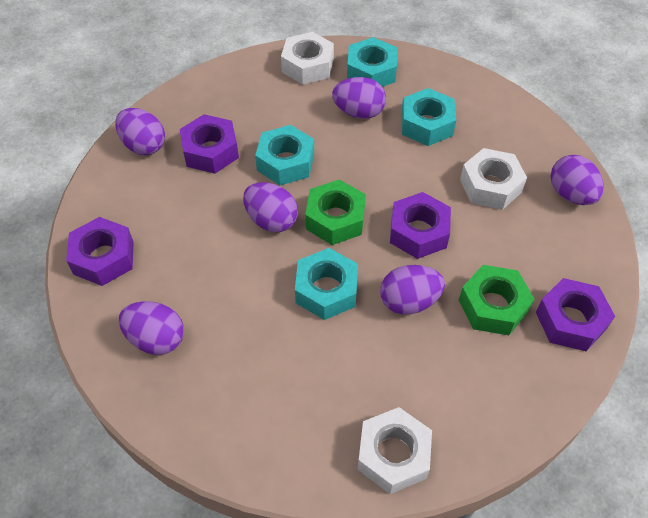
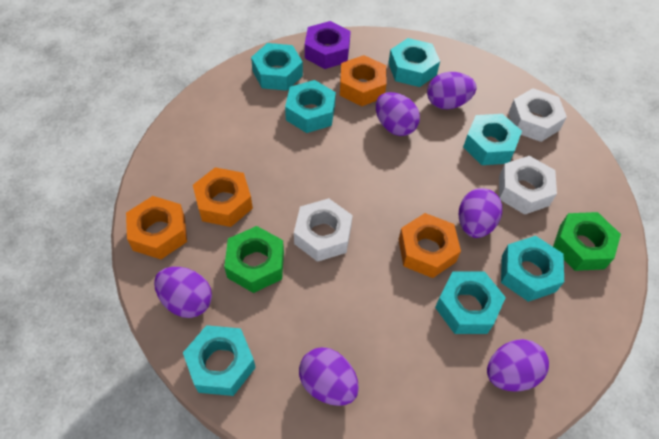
orange nut: 0 -> 4
purple nut: 4 -> 1
turquoise nut: 4 -> 7

